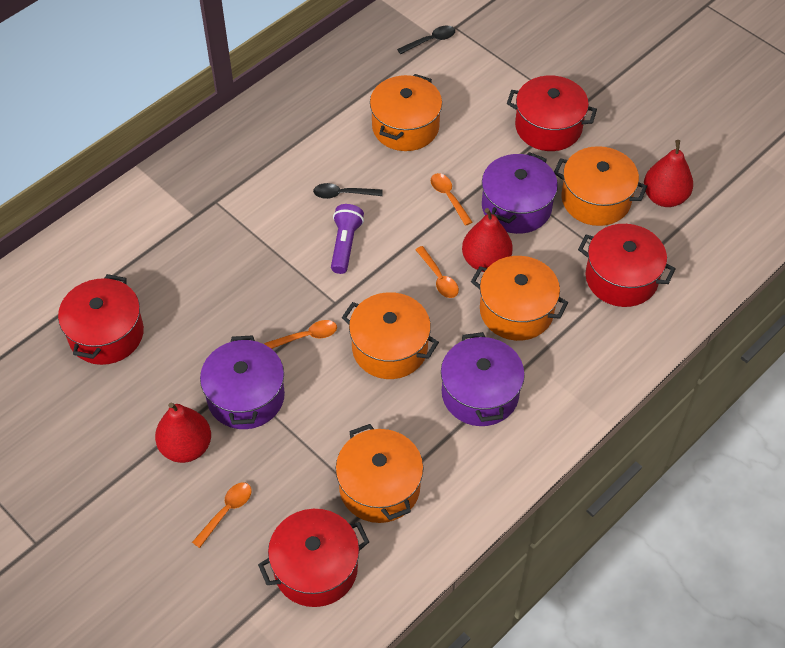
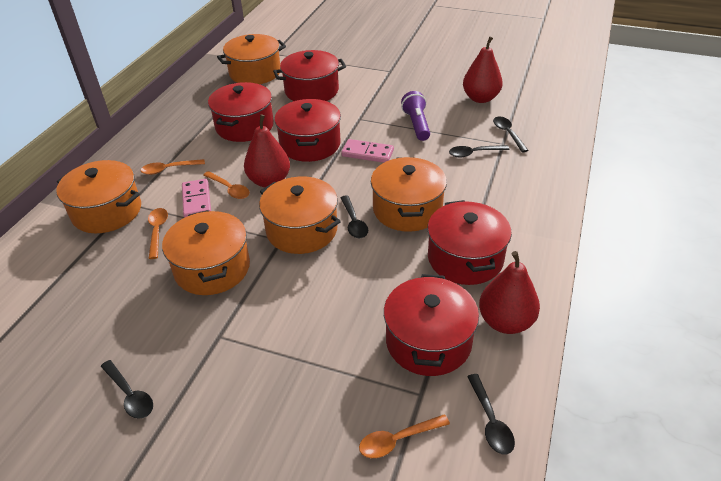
black spoon: 2 -> 5
pink domino: 0 -> 2
purple pot: 3 -> 0
red pot: 4 -> 5

